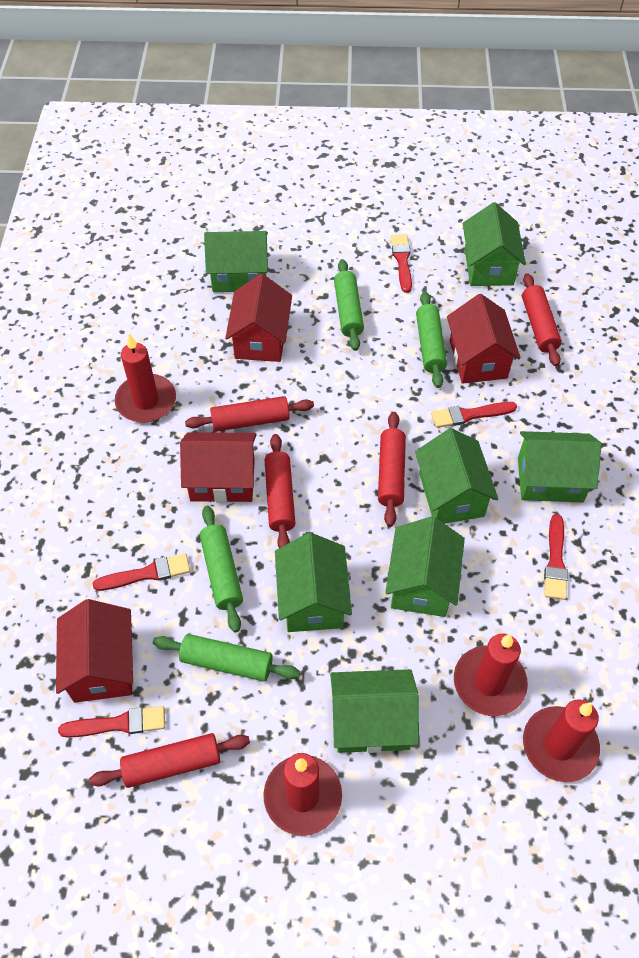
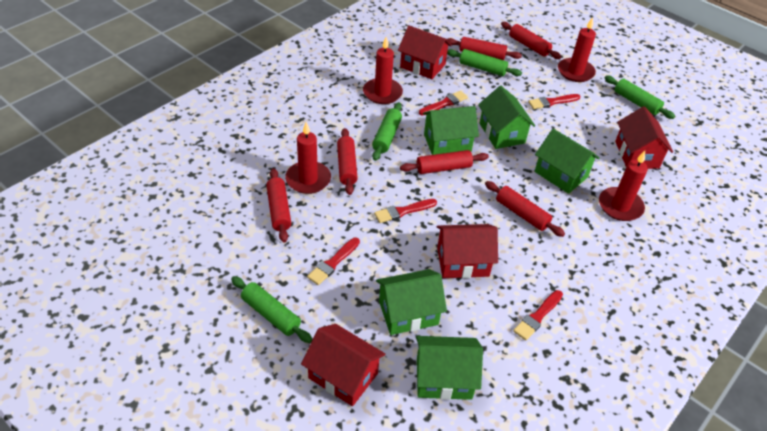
green house: 7 -> 5
red rolling pin: 5 -> 6

